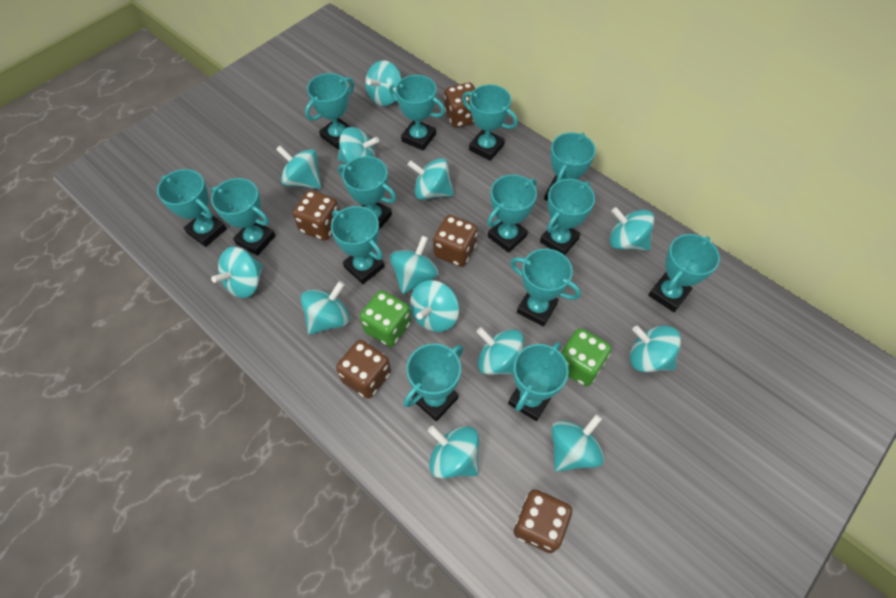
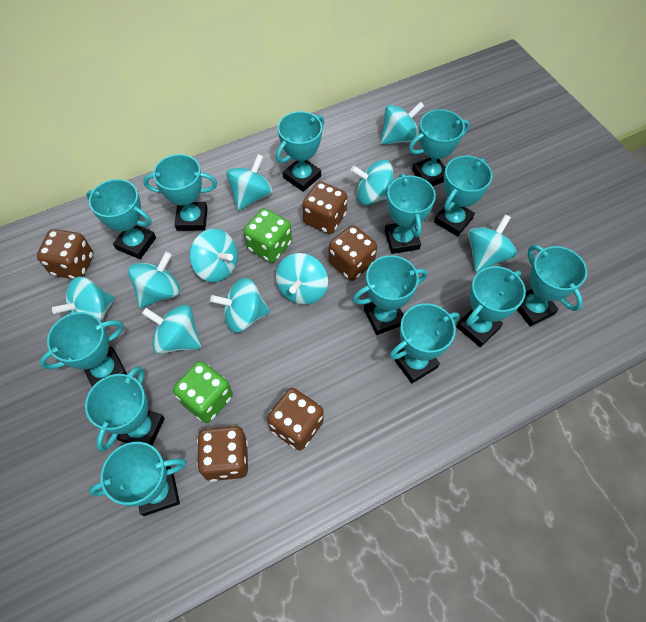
turquoise spinning top: 13 -> 10
turquoise trophy: 14 -> 13

